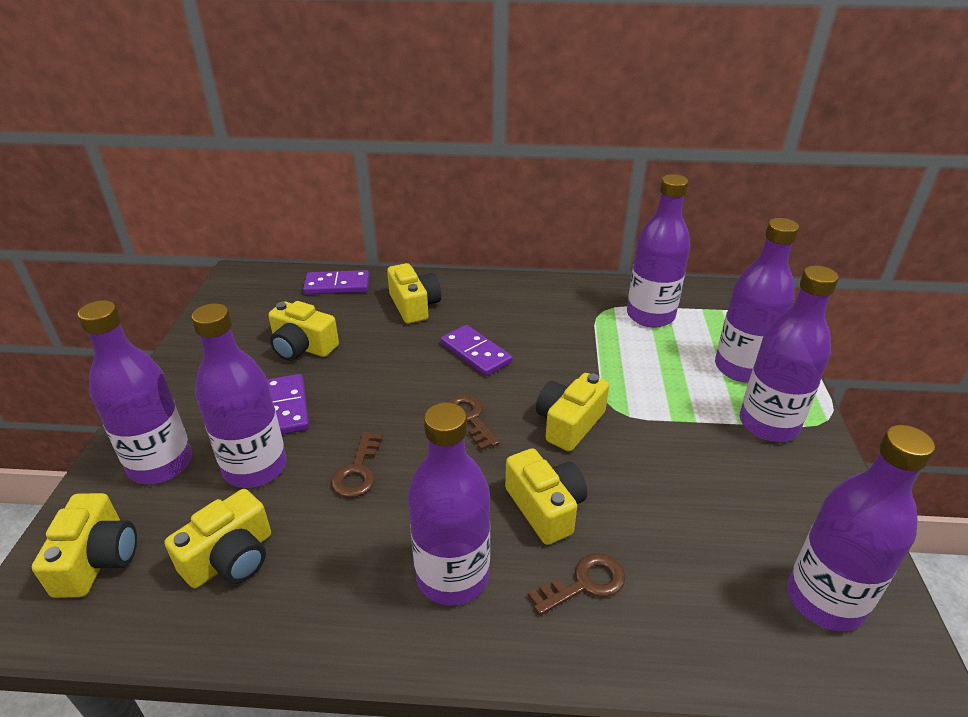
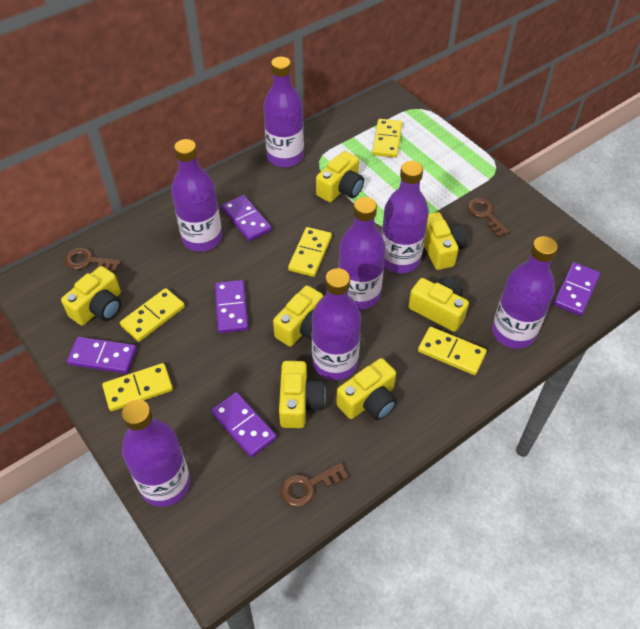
purple domino: 3 -> 5
yellow camera: 6 -> 7
yellow domino: 0 -> 5

